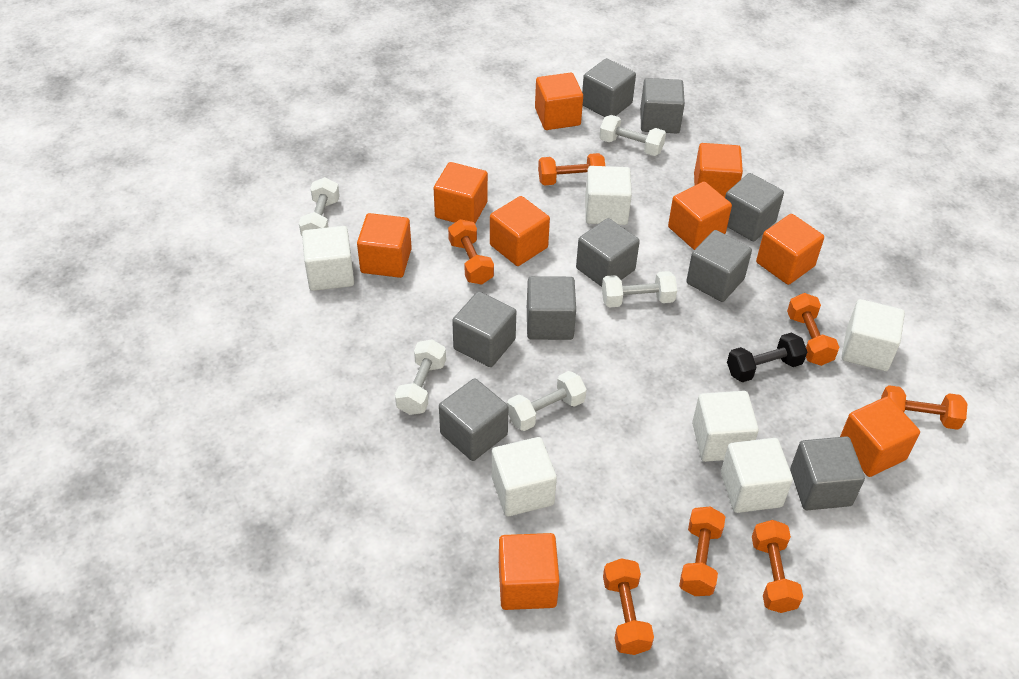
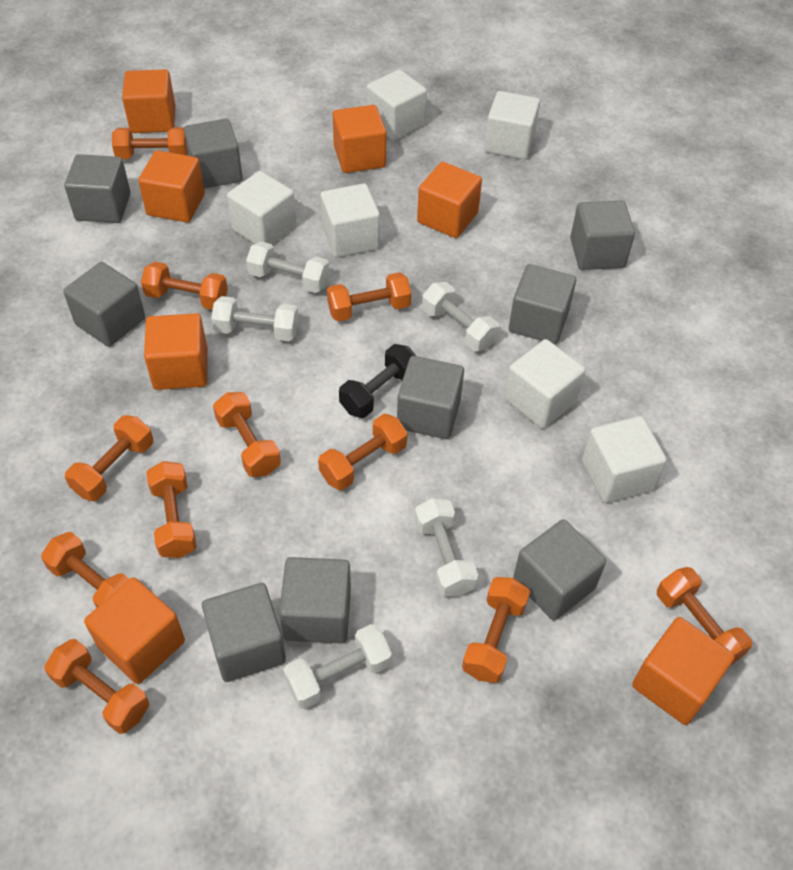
orange cube: 9 -> 7
orange dumbbell: 7 -> 11

